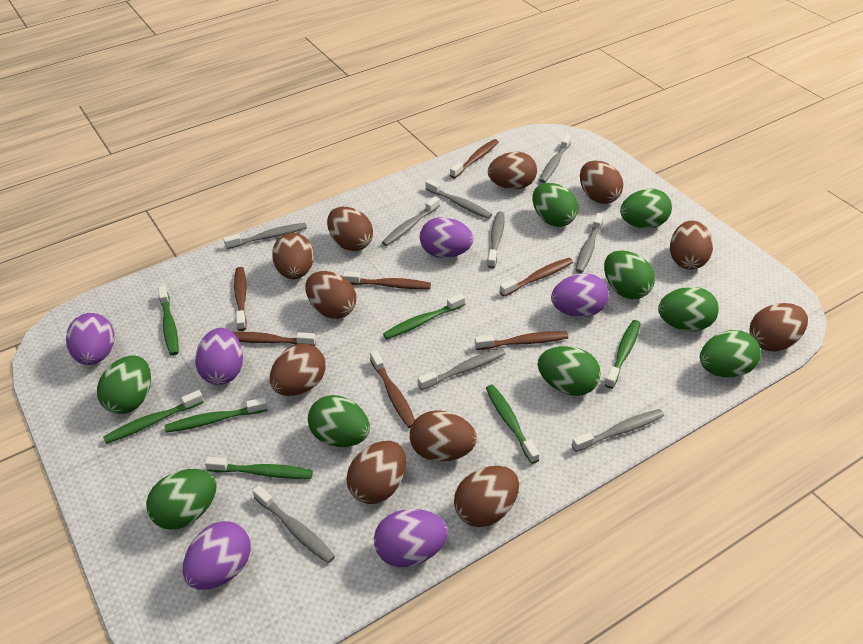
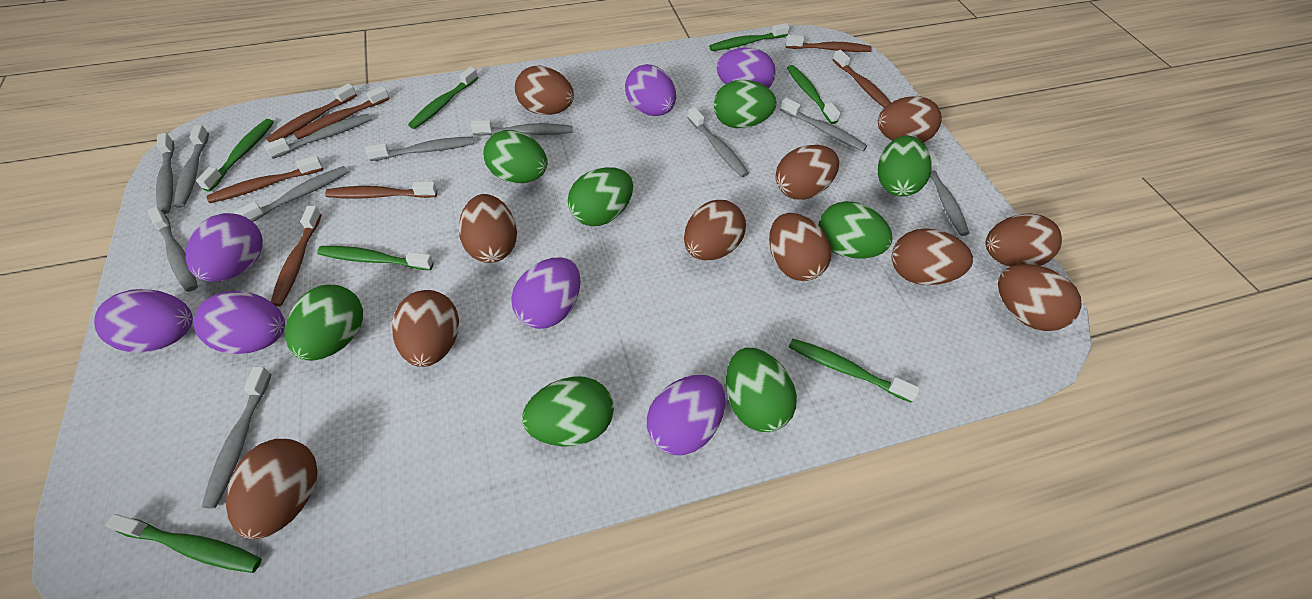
green egg: 9 -> 8
grey toothbrush: 9 -> 11
purple egg: 6 -> 7

